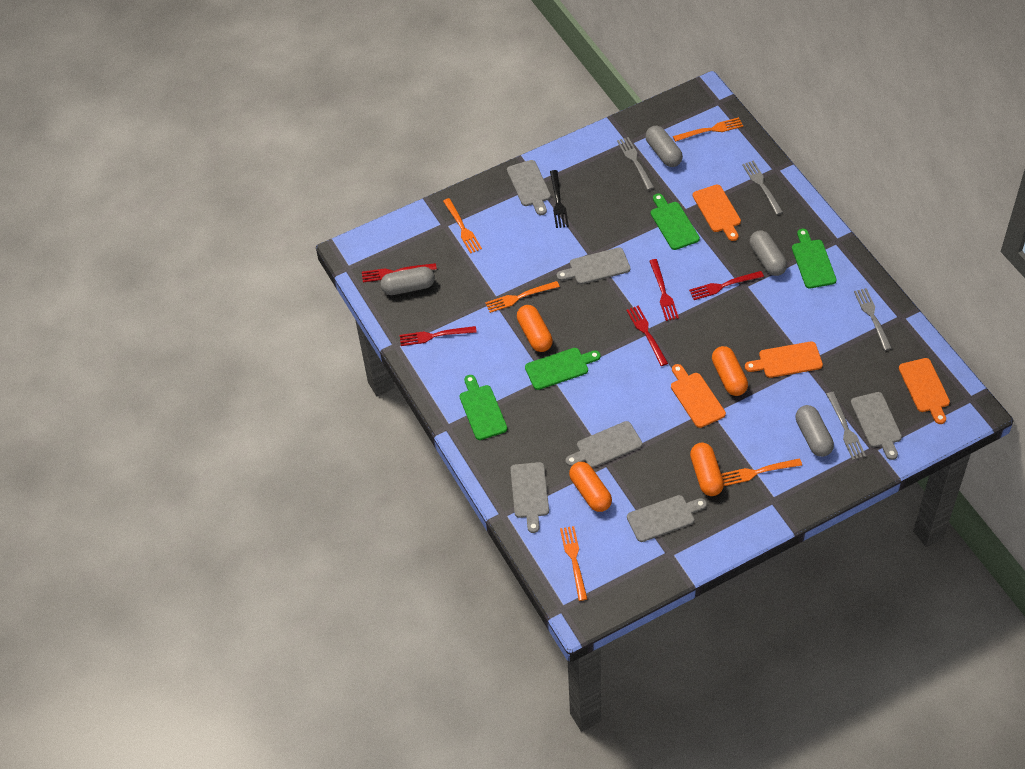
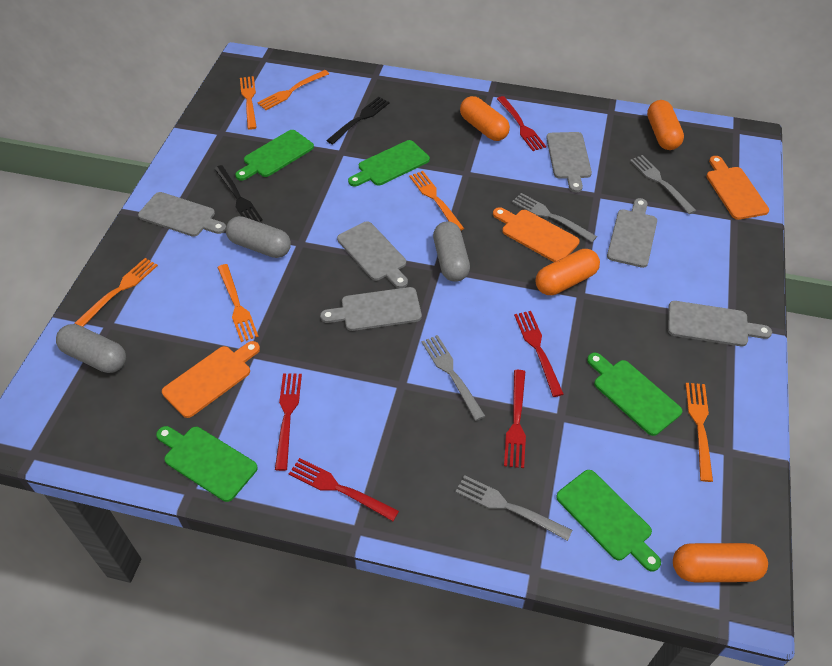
black fork: 1 -> 2
green cutting board: 4 -> 5
grey capsule: 4 -> 3
orange cutting board: 4 -> 3
orange fork: 5 -> 6

